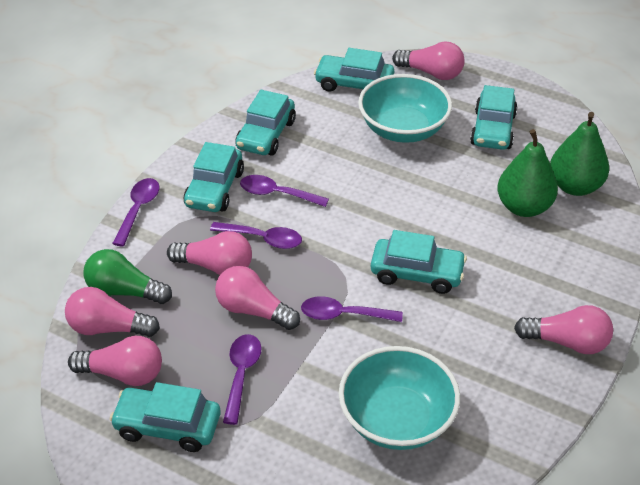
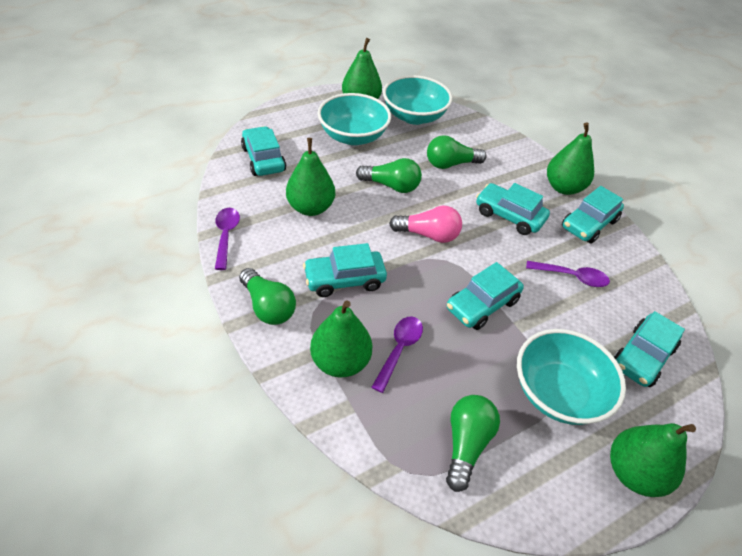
green light bulb: 1 -> 4
green pear: 2 -> 5
pink light bulb: 6 -> 1
purple spoon: 5 -> 3
turquoise bowl: 2 -> 3

